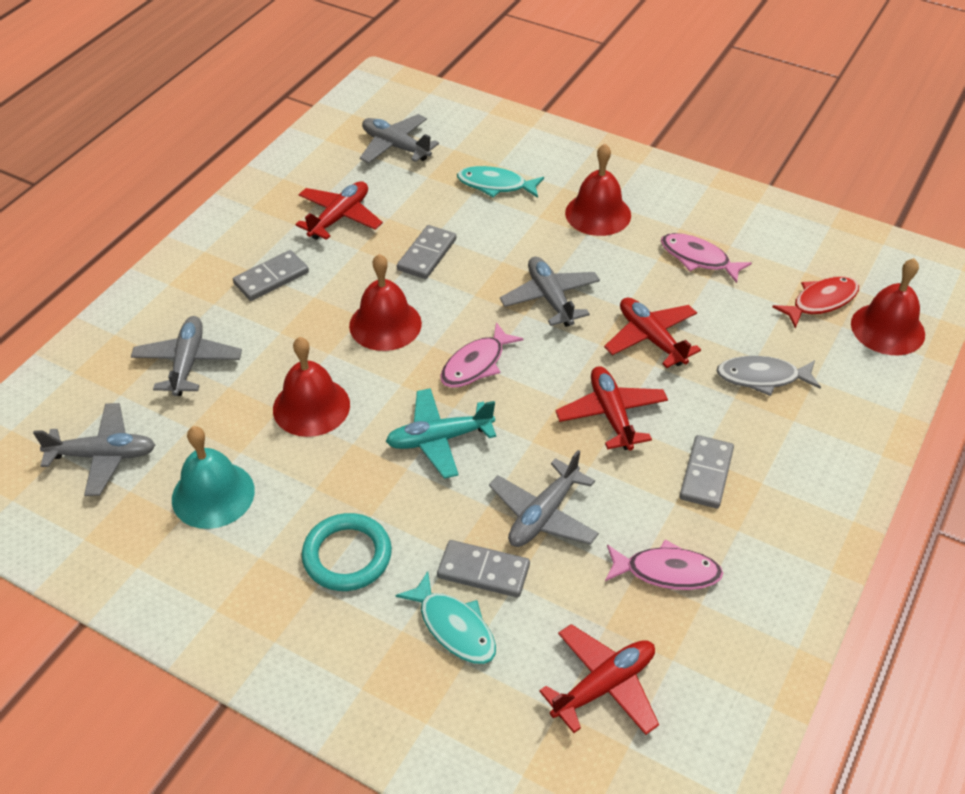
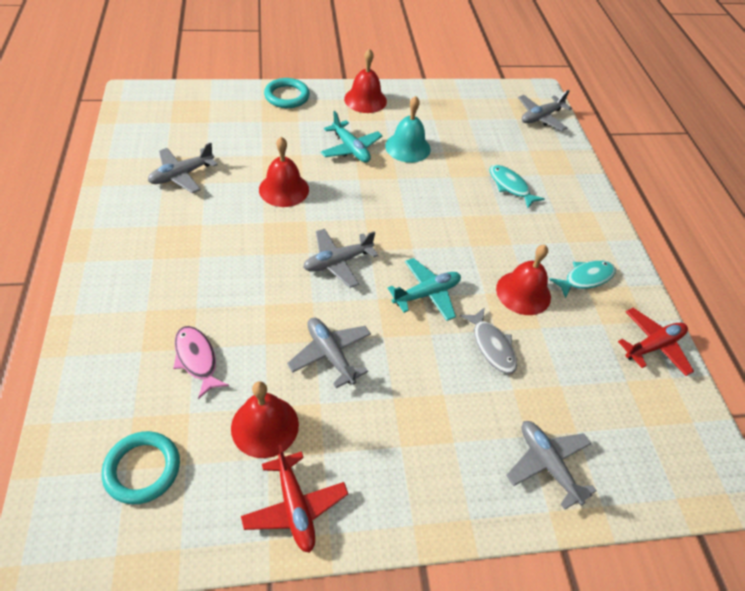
grey domino: 4 -> 0
pink fish: 3 -> 1
red fish: 1 -> 0
red plane: 4 -> 2
turquoise plane: 1 -> 2
turquoise ring: 1 -> 2

